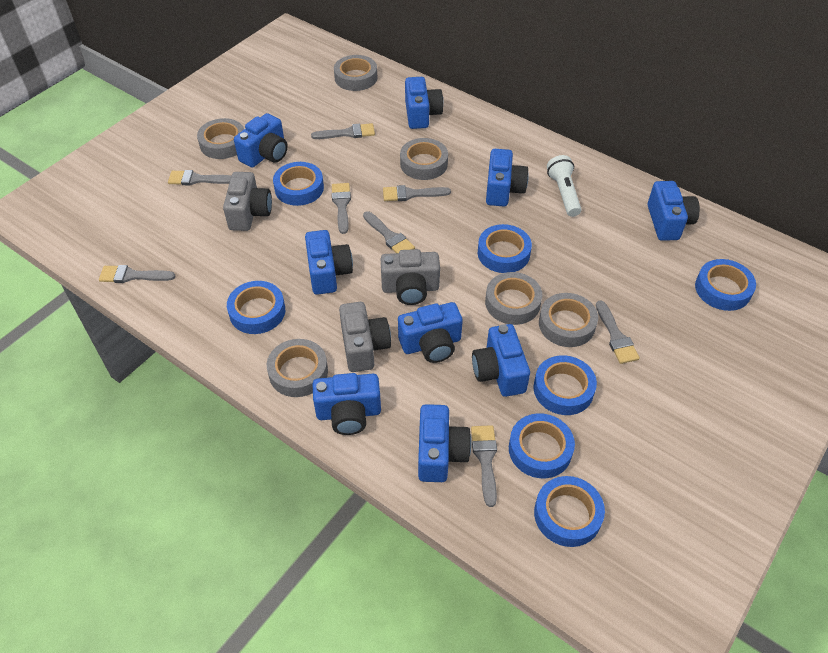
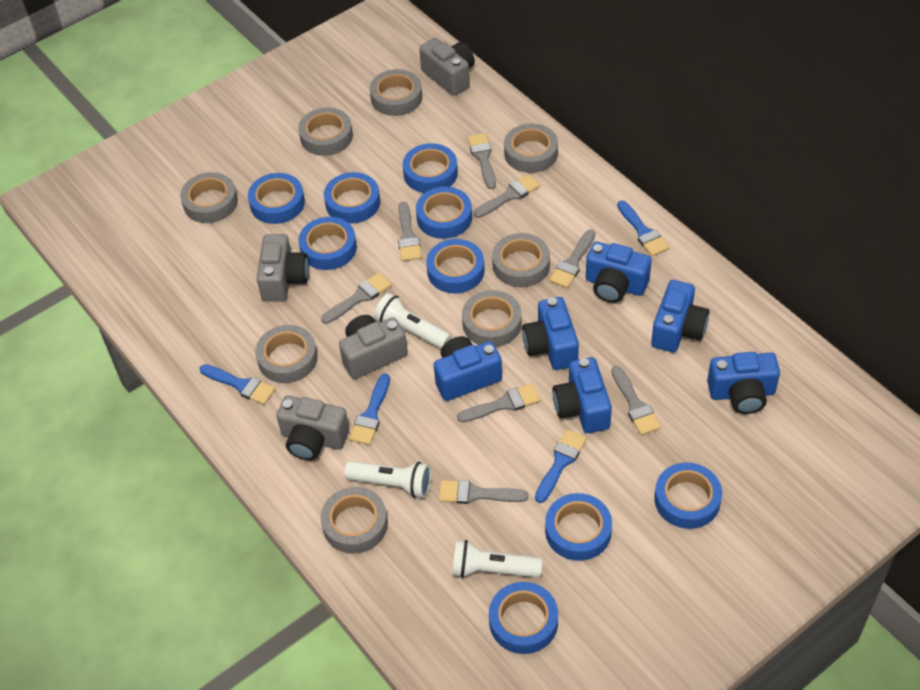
blue brush: 0 -> 4
blue camera: 9 -> 6
blue tape: 7 -> 9
grey camera: 3 -> 4
grey tape: 6 -> 8
white flashlight: 1 -> 3

